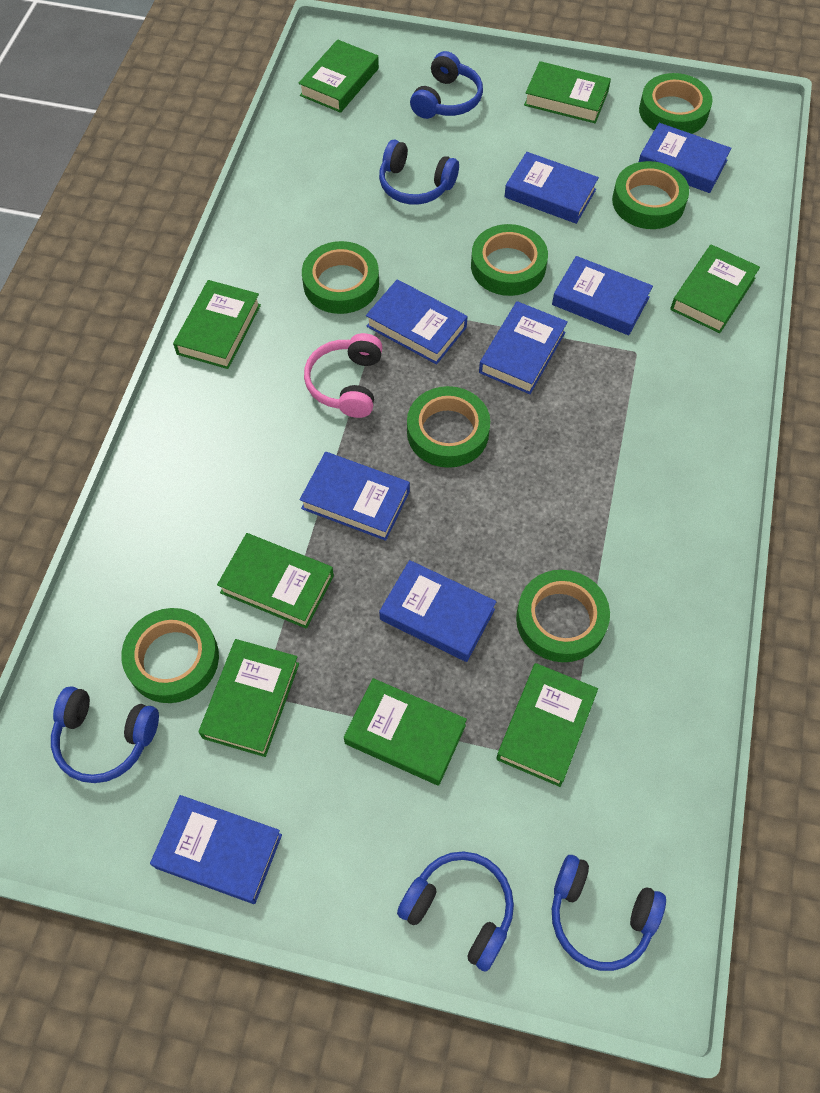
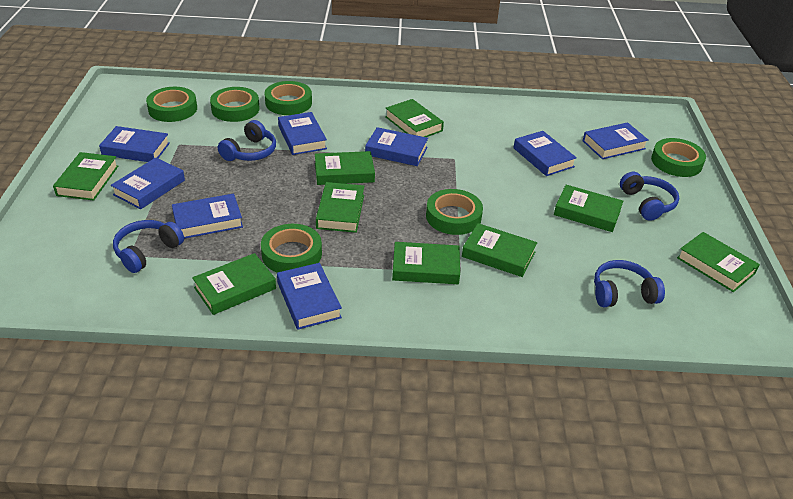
blue headphones: 5 -> 4
green book: 8 -> 9
green tape: 7 -> 6
pink headphones: 1 -> 0

